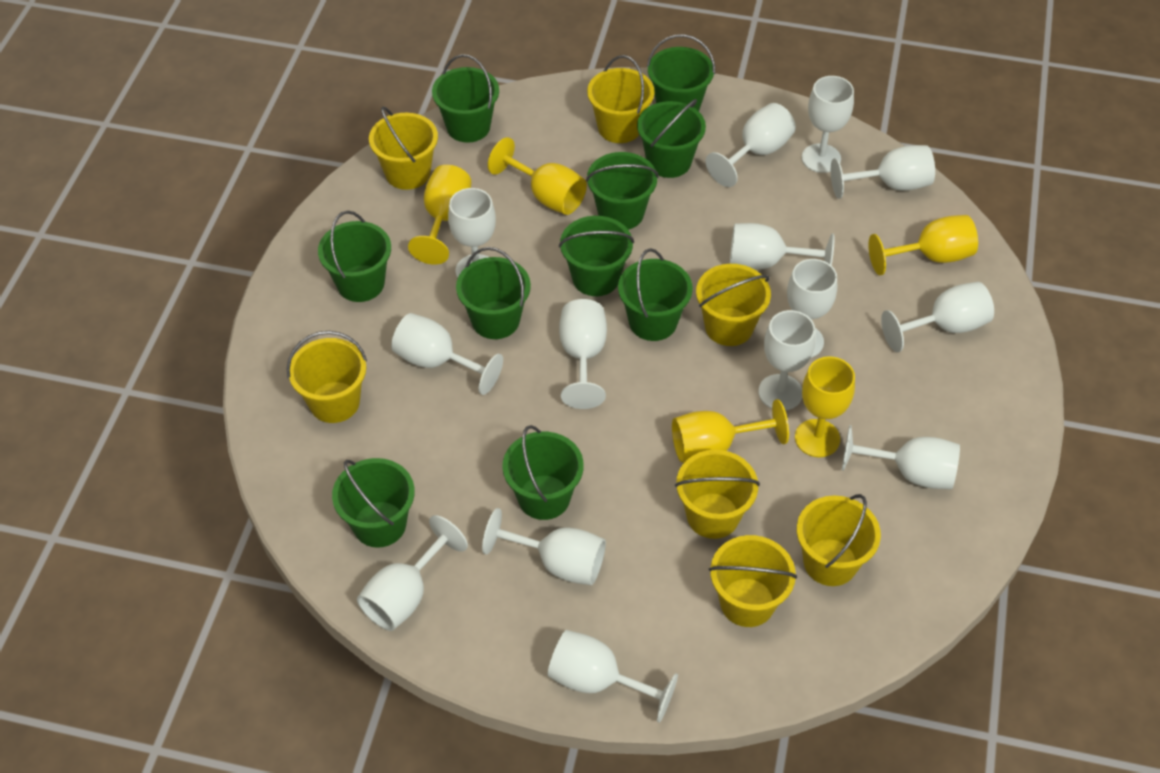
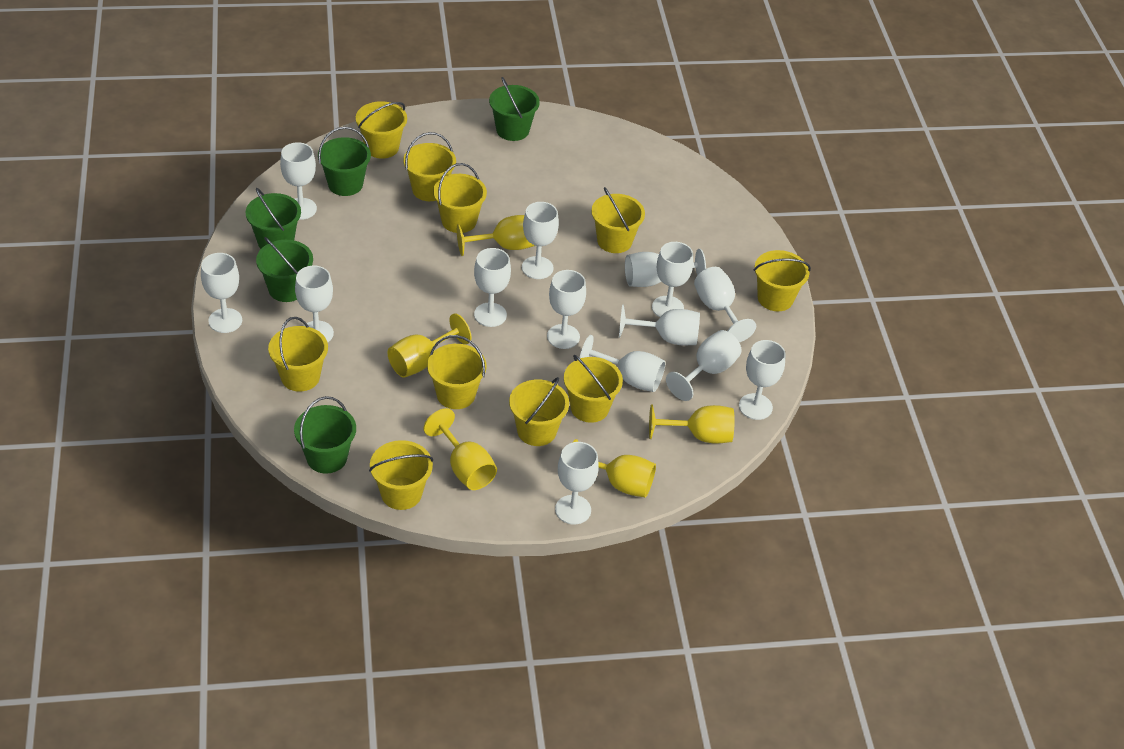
green bucket: 10 -> 5
yellow bucket: 7 -> 10

